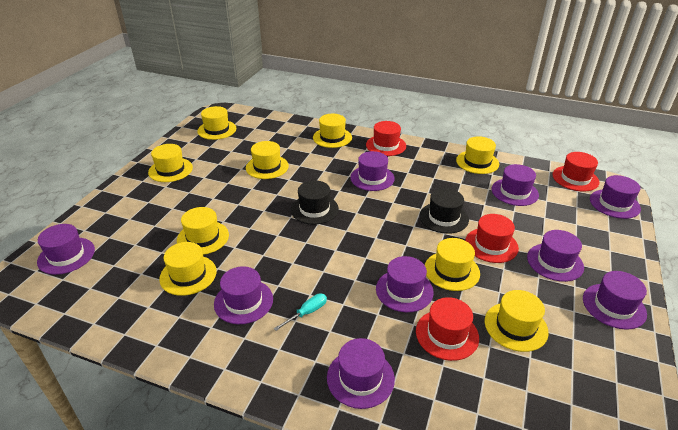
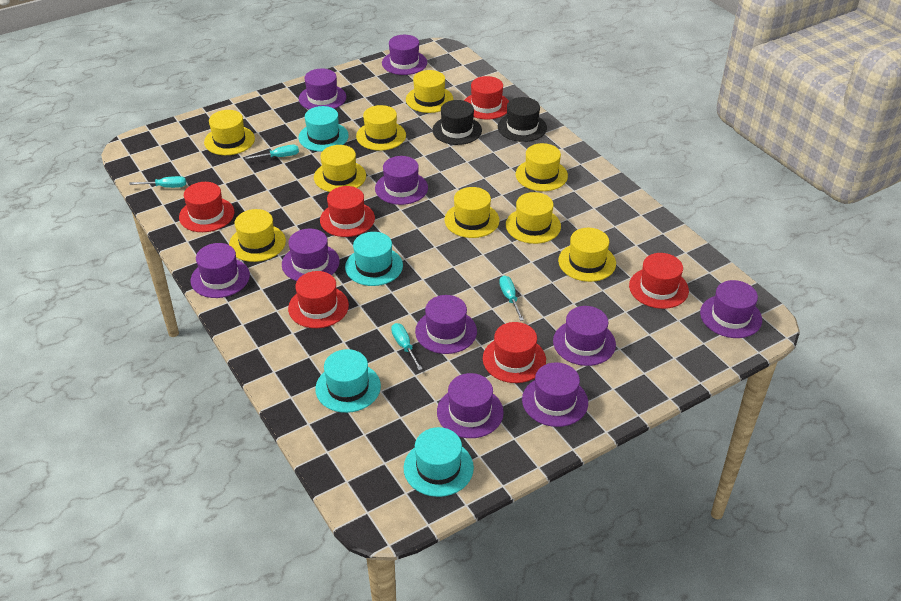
purple hat: 9 -> 10
red hat: 4 -> 6
turquoise hat: 0 -> 4
turquoise screwdriver: 1 -> 4

